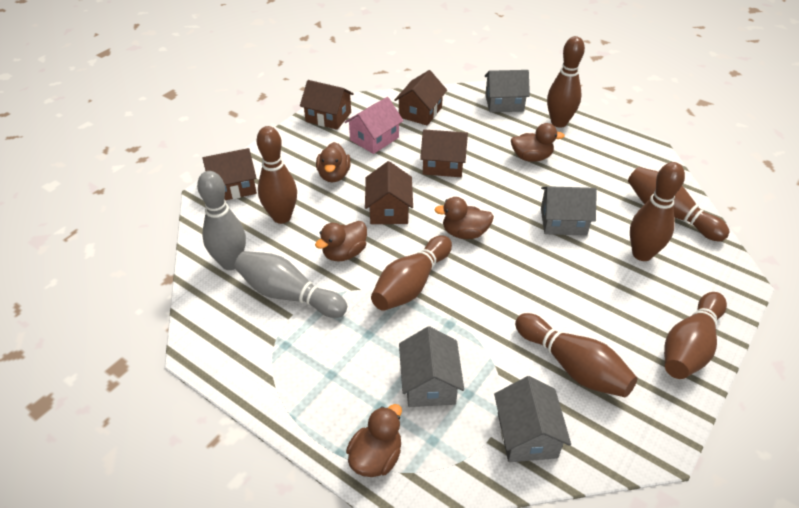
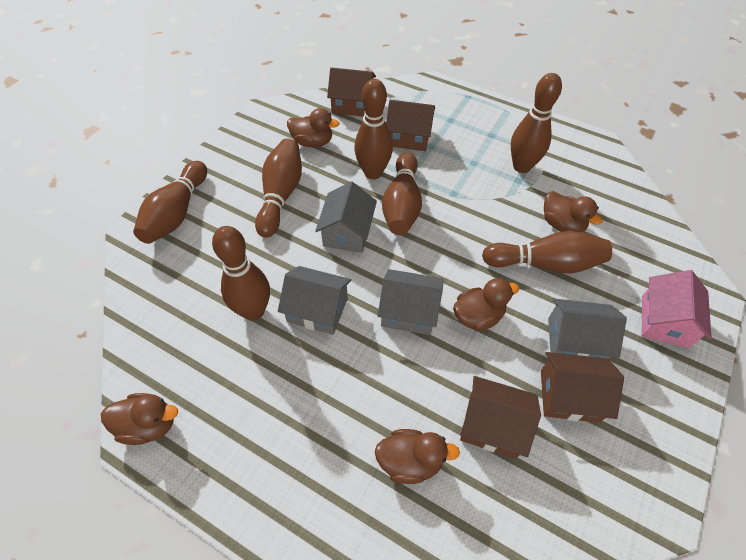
brown house: 5 -> 4
grey bowling pin: 2 -> 0

